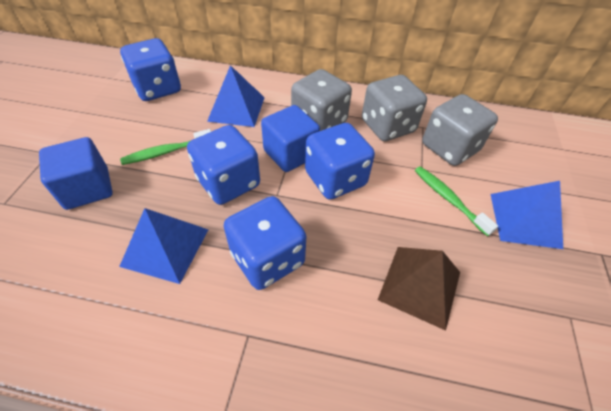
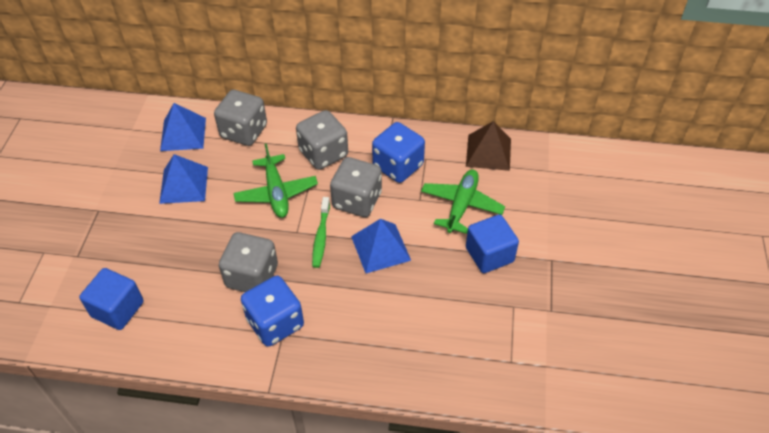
blue dice: 4 -> 2
green plane: 0 -> 2
green toothbrush: 2 -> 1
grey dice: 3 -> 4

